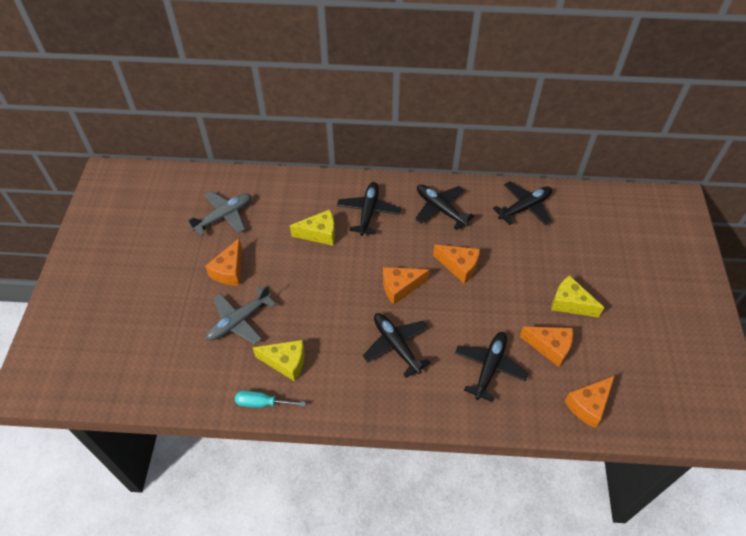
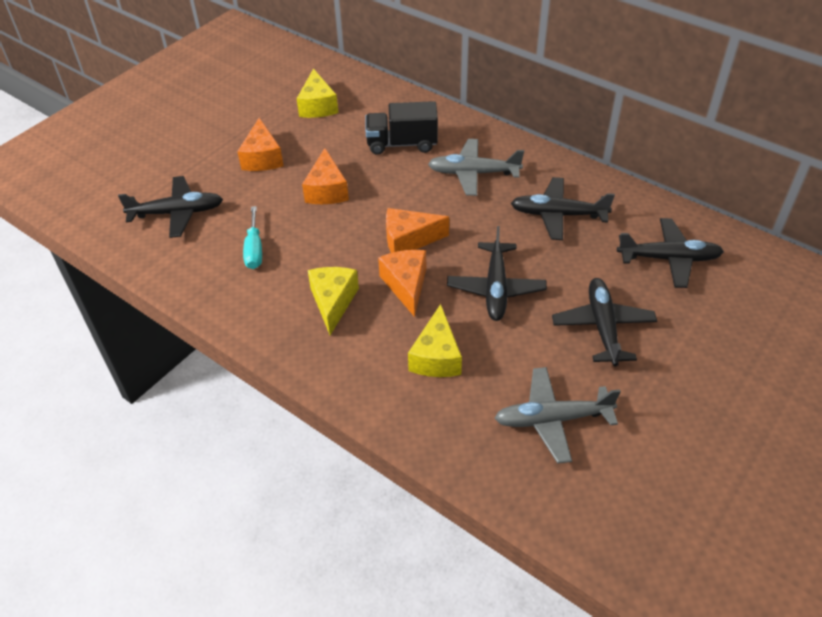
black truck: 0 -> 1
orange cheese: 5 -> 4

